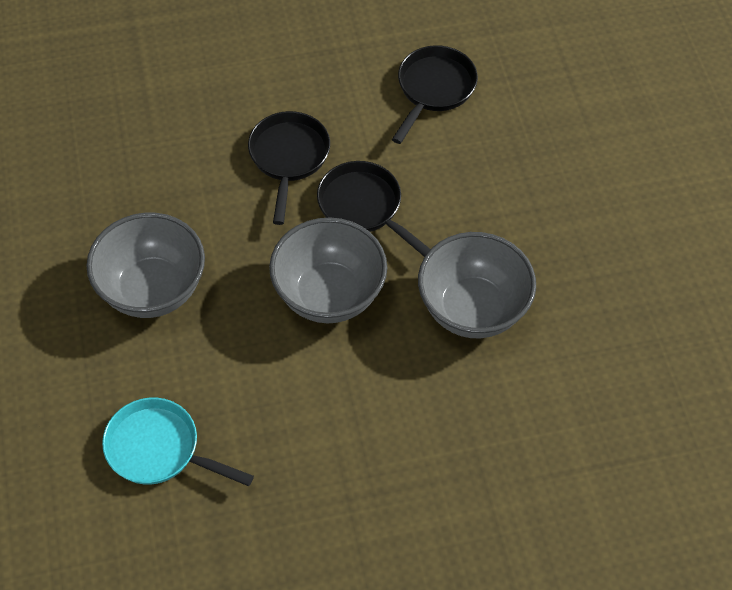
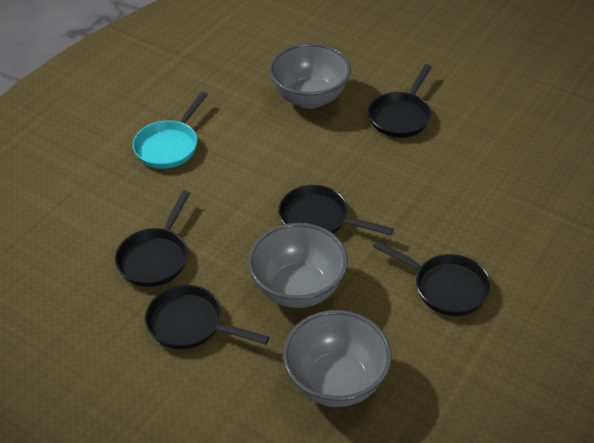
black pan: 3 -> 5

